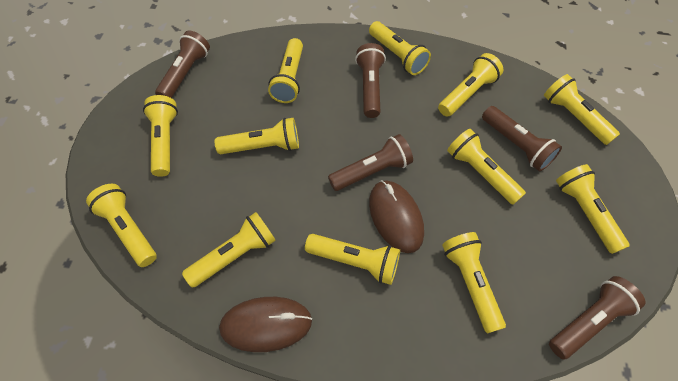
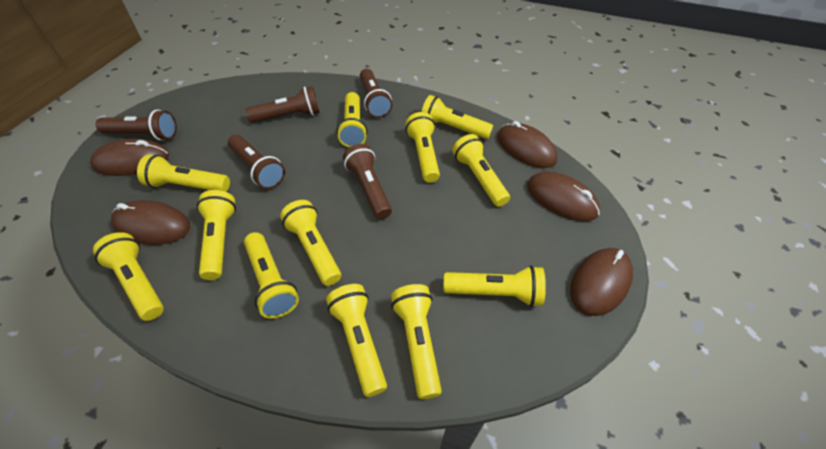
brown mouse: 2 -> 5

